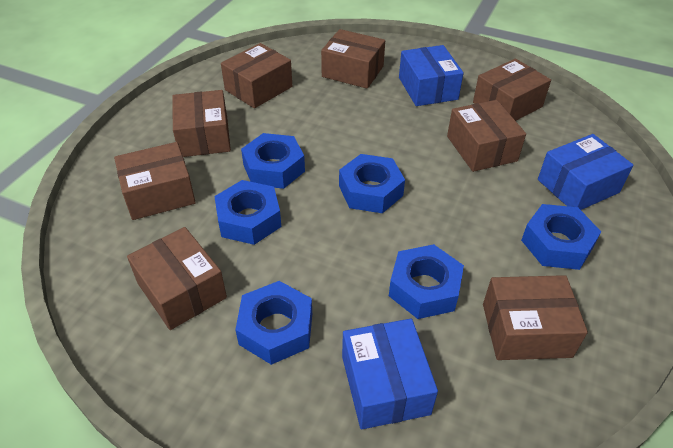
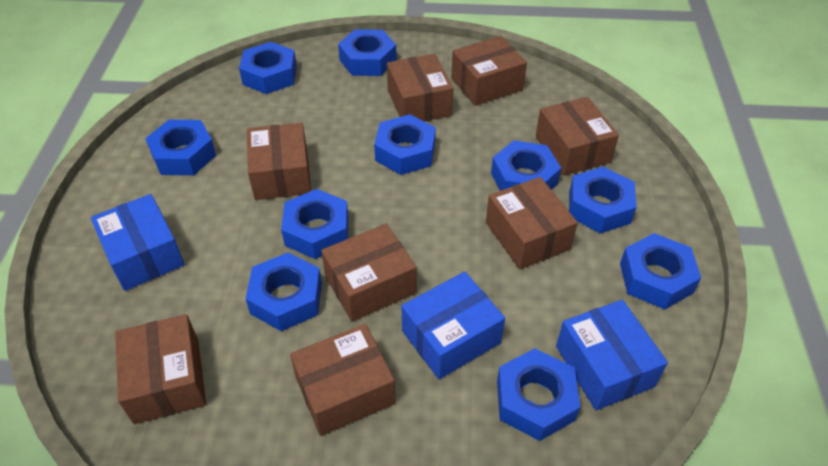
blue nut: 6 -> 10

